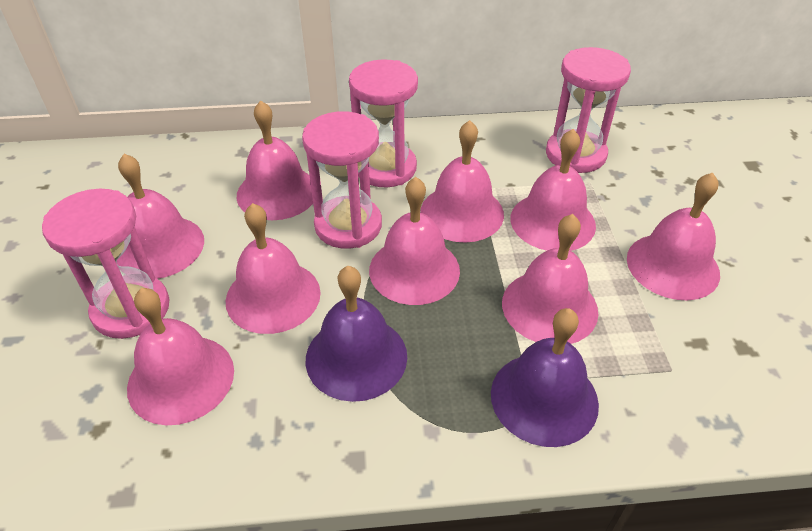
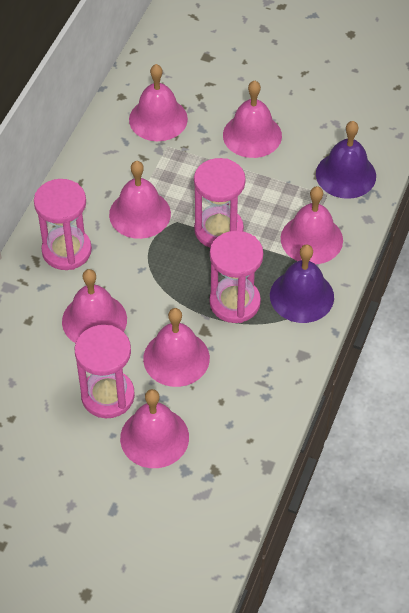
pink bell: 9 -> 7

